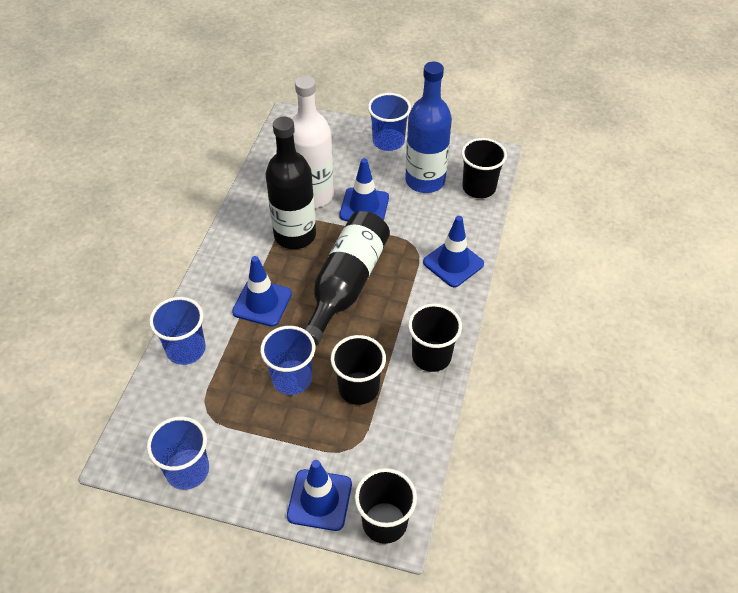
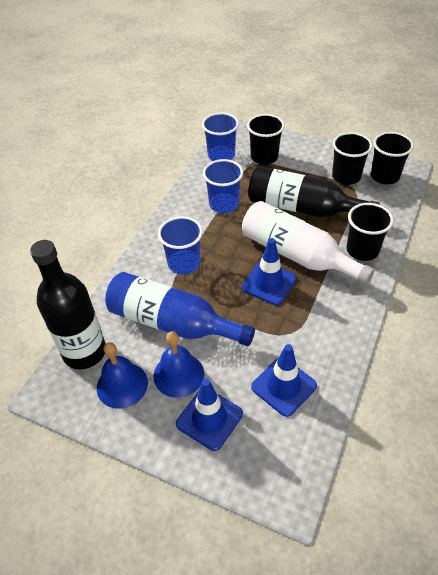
blue bell: 0 -> 2
blue cup: 4 -> 3
blue traffic cone: 4 -> 3

